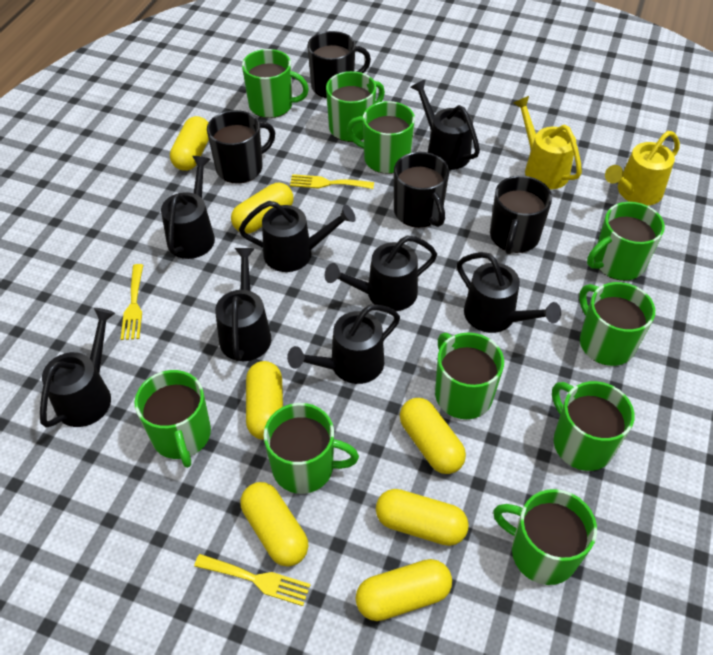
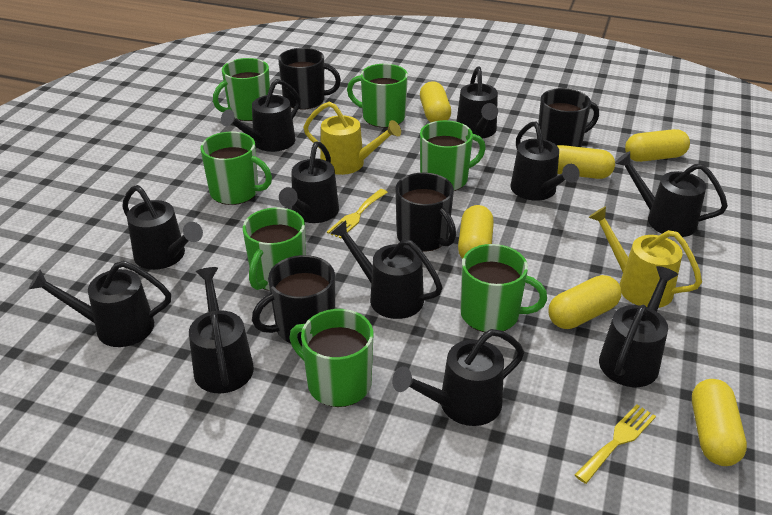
black watering can: 8 -> 11
green mug: 10 -> 7
yellow capsule: 7 -> 6
yellow fork: 3 -> 2

